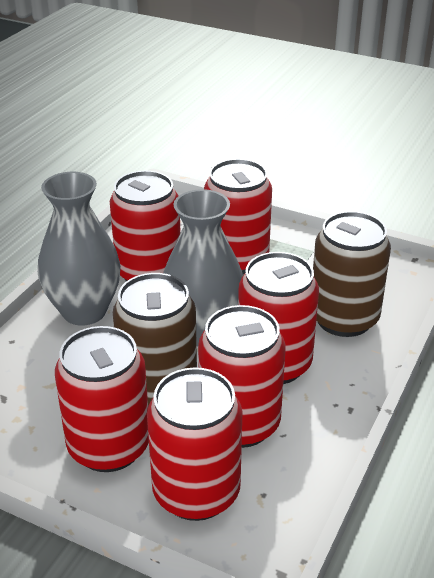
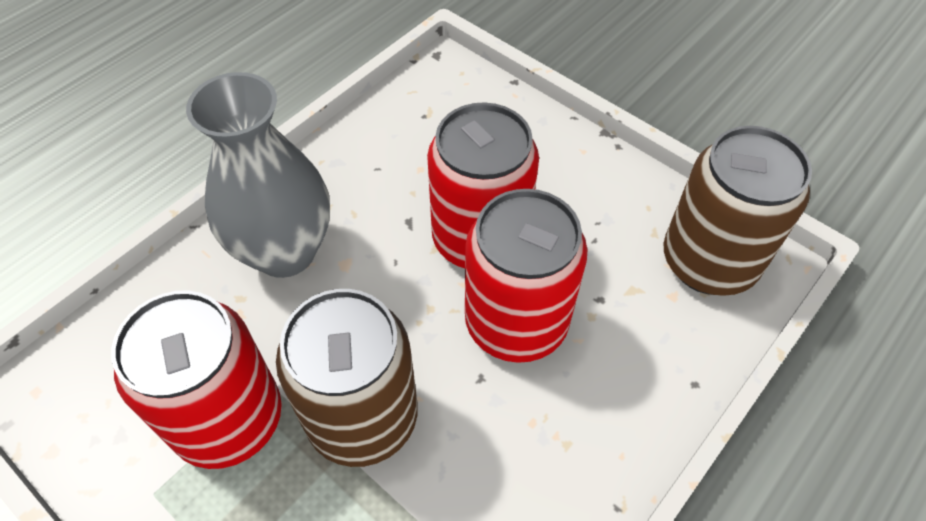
grey vase: 2 -> 1
red can: 6 -> 3

